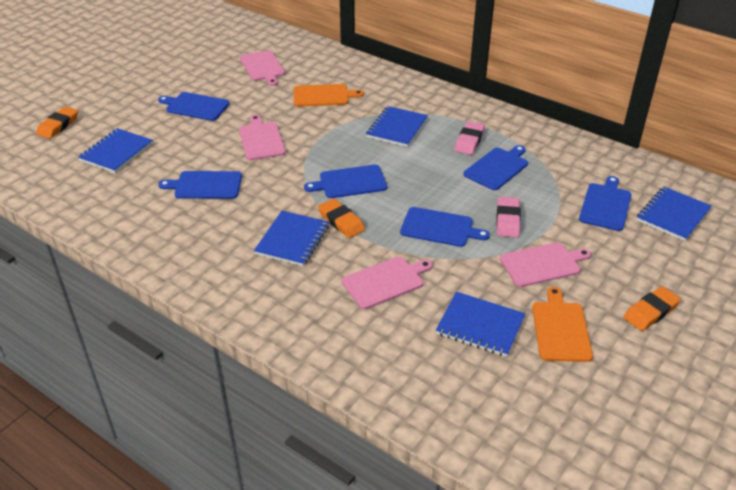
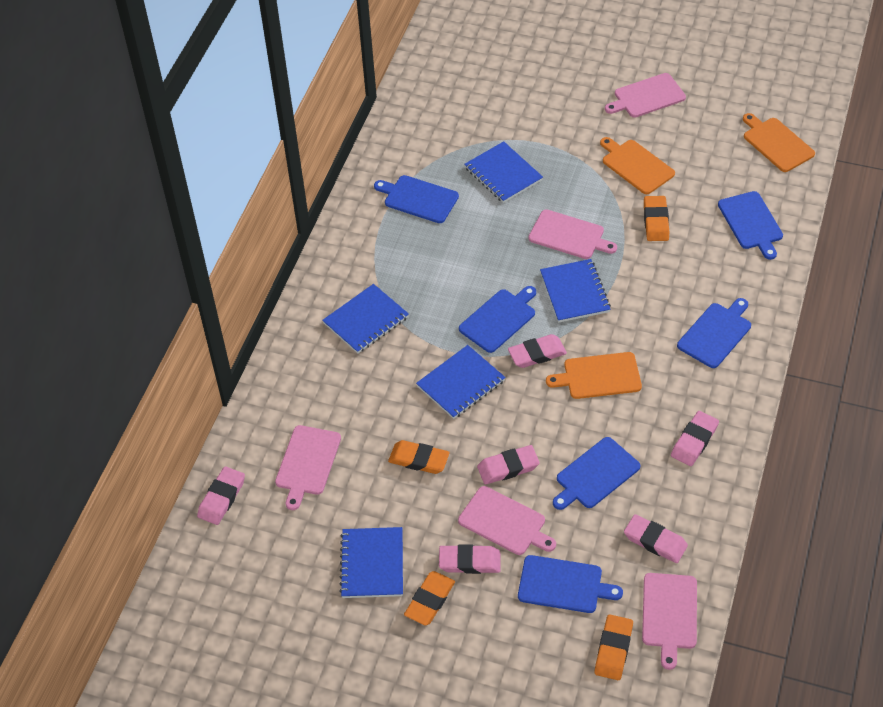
orange cutting board: 2 -> 3
orange eraser: 3 -> 4
pink cutting board: 4 -> 5
pink eraser: 2 -> 6

